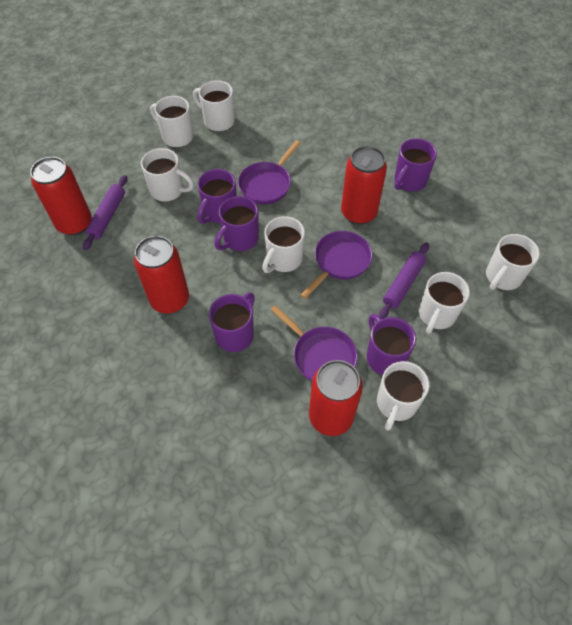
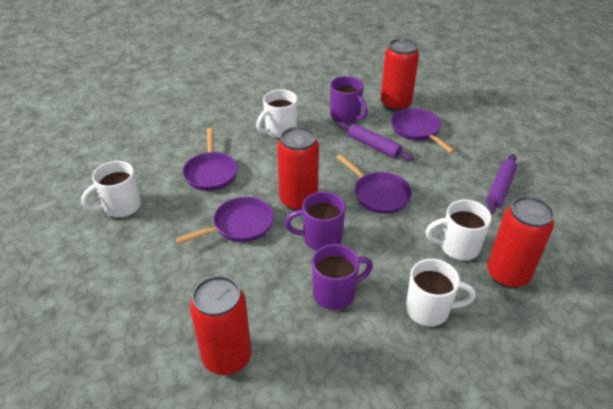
purple mug: 5 -> 3
purple pan: 3 -> 4
white mug: 7 -> 4

